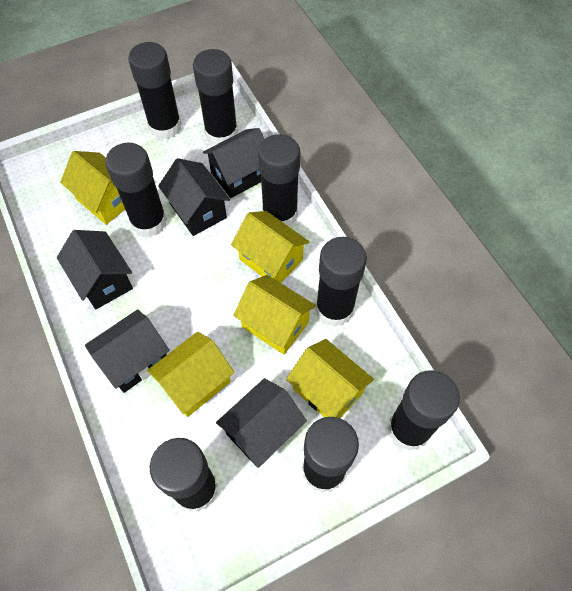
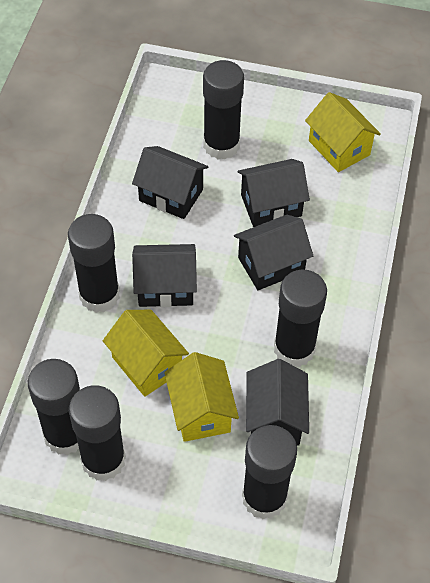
black glue stick: 8 -> 6
yellow house: 5 -> 3

